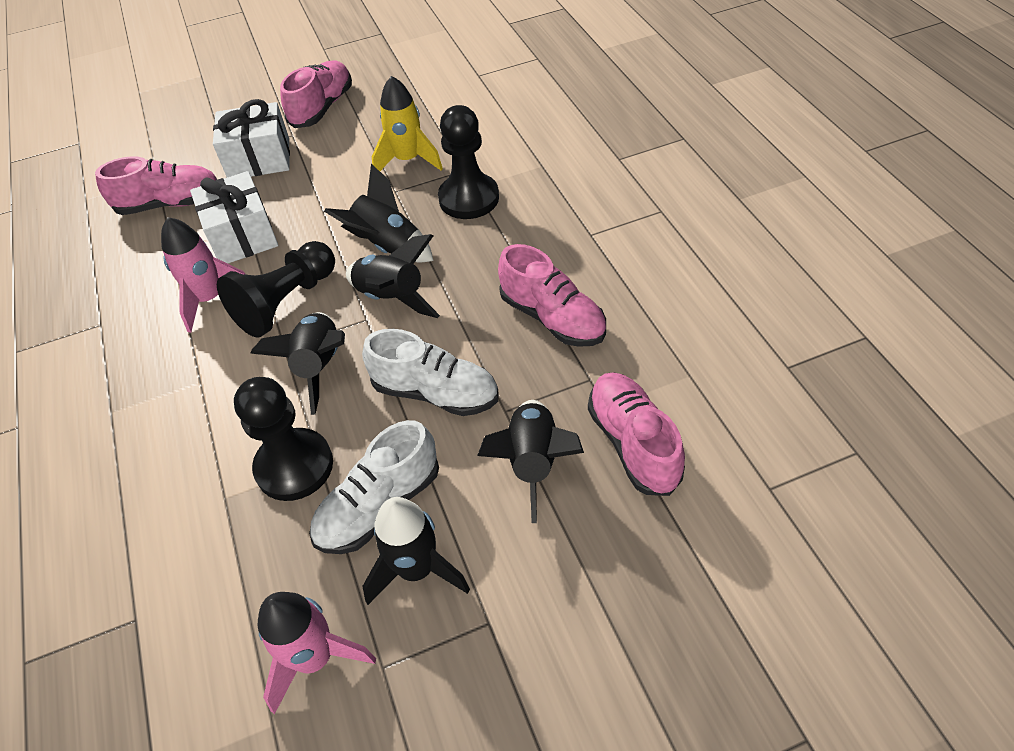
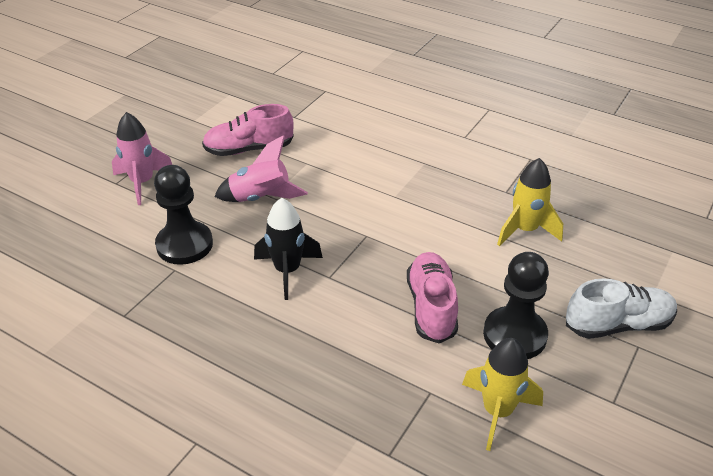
black pawn: 3 -> 2
black rocket: 5 -> 1
pink shoe: 4 -> 2
white gift: 2 -> 0
white shoe: 2 -> 1
yellow rocket: 1 -> 2

